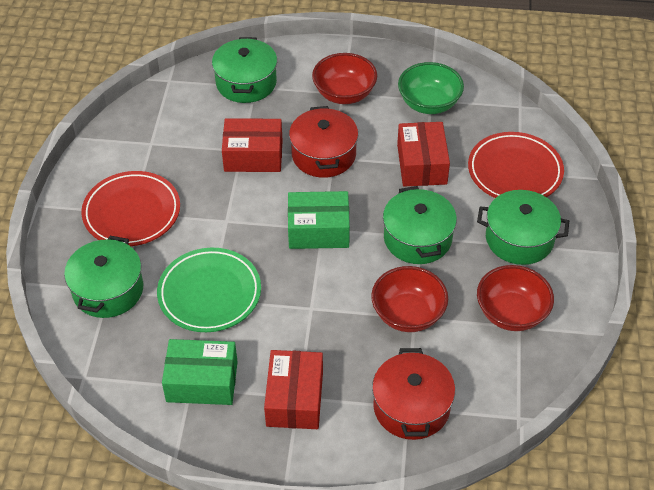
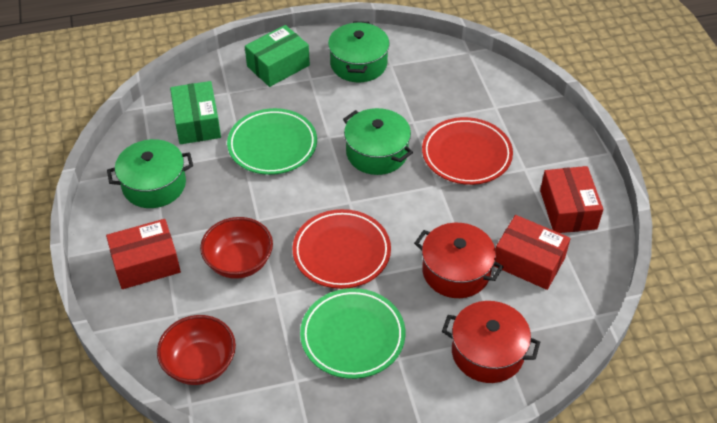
green bowl: 1 -> 0
green plate: 1 -> 2
green pot: 4 -> 3
red bowl: 3 -> 2

